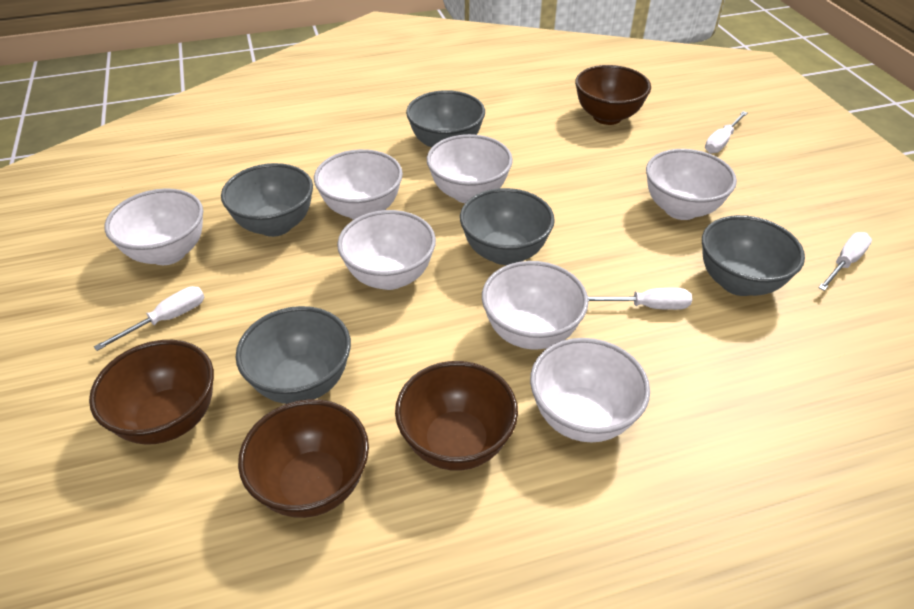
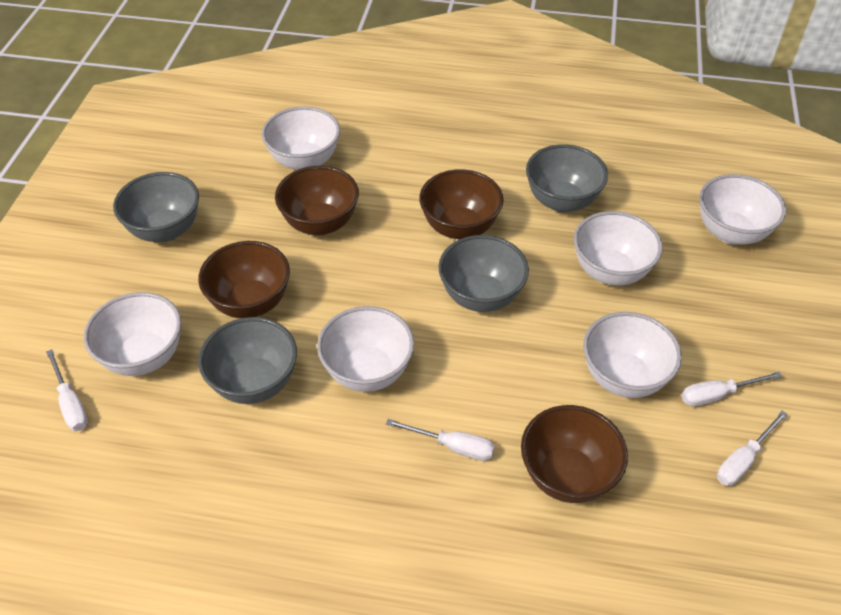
grey bowl: 5 -> 4
white bowl: 7 -> 6

